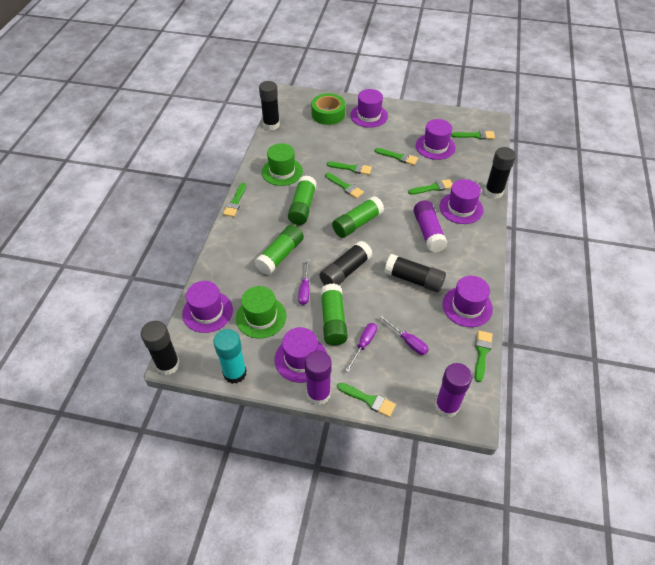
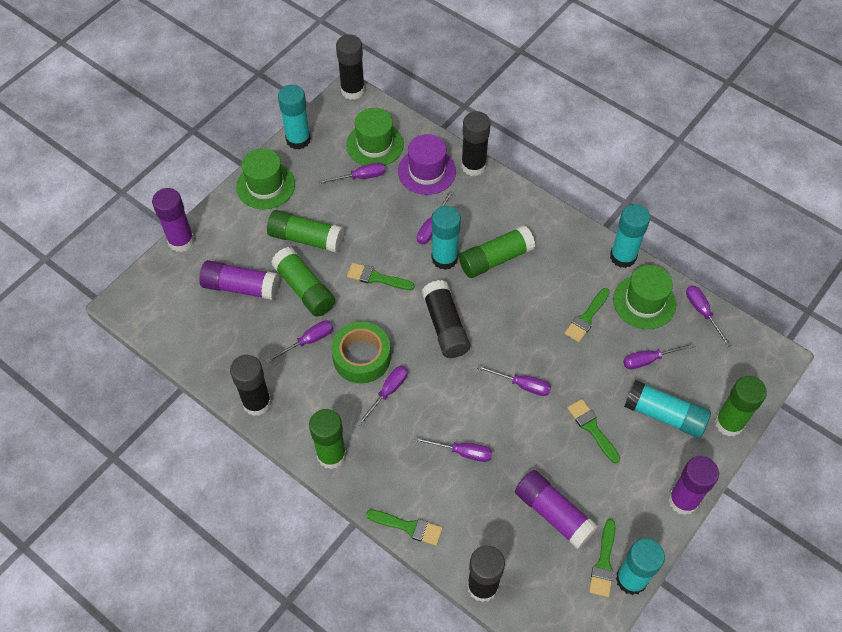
green brush: 8 -> 5
green glue stick: 4 -> 5
green hat: 2 -> 3
purple glue stick: 3 -> 4
purple hat: 6 -> 1
purple screwdriver: 3 -> 8
turquoise glue stick: 1 -> 5

